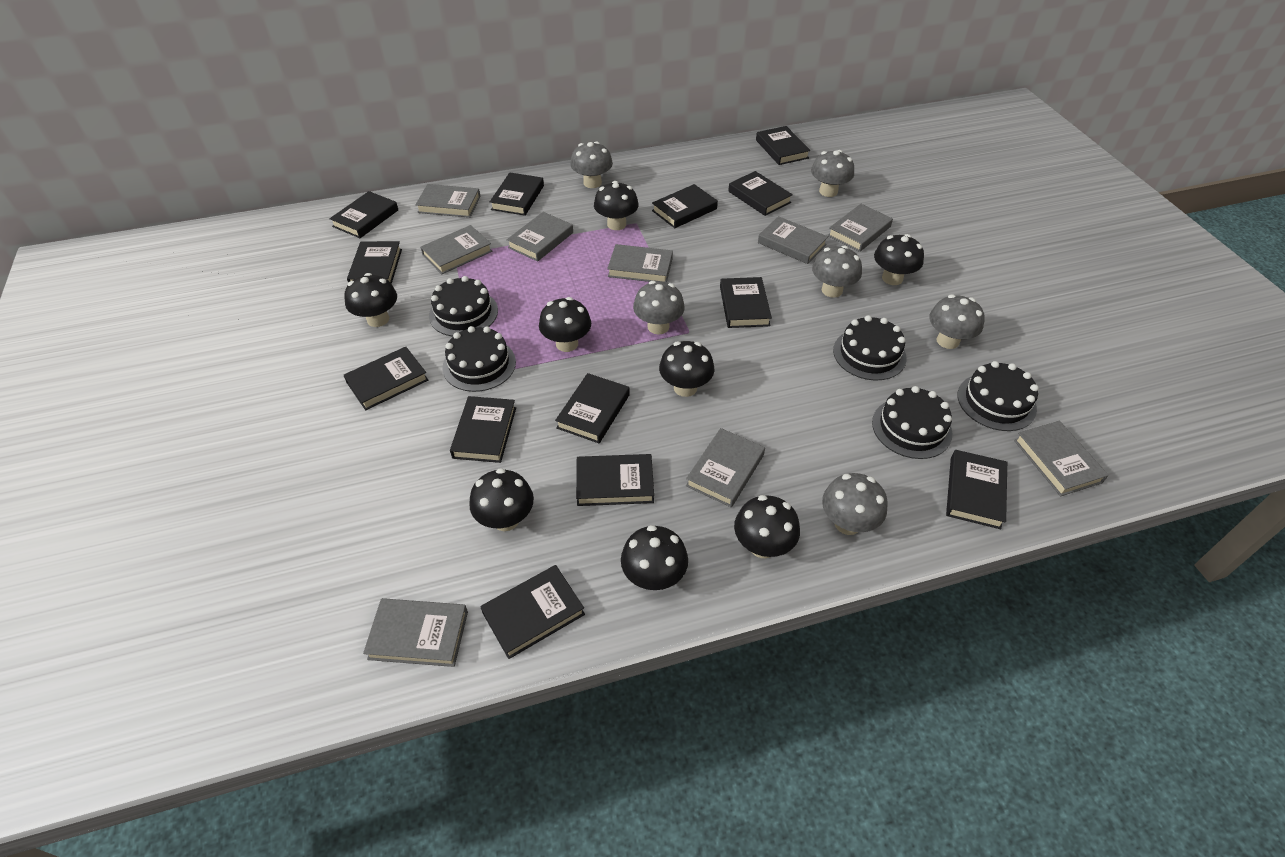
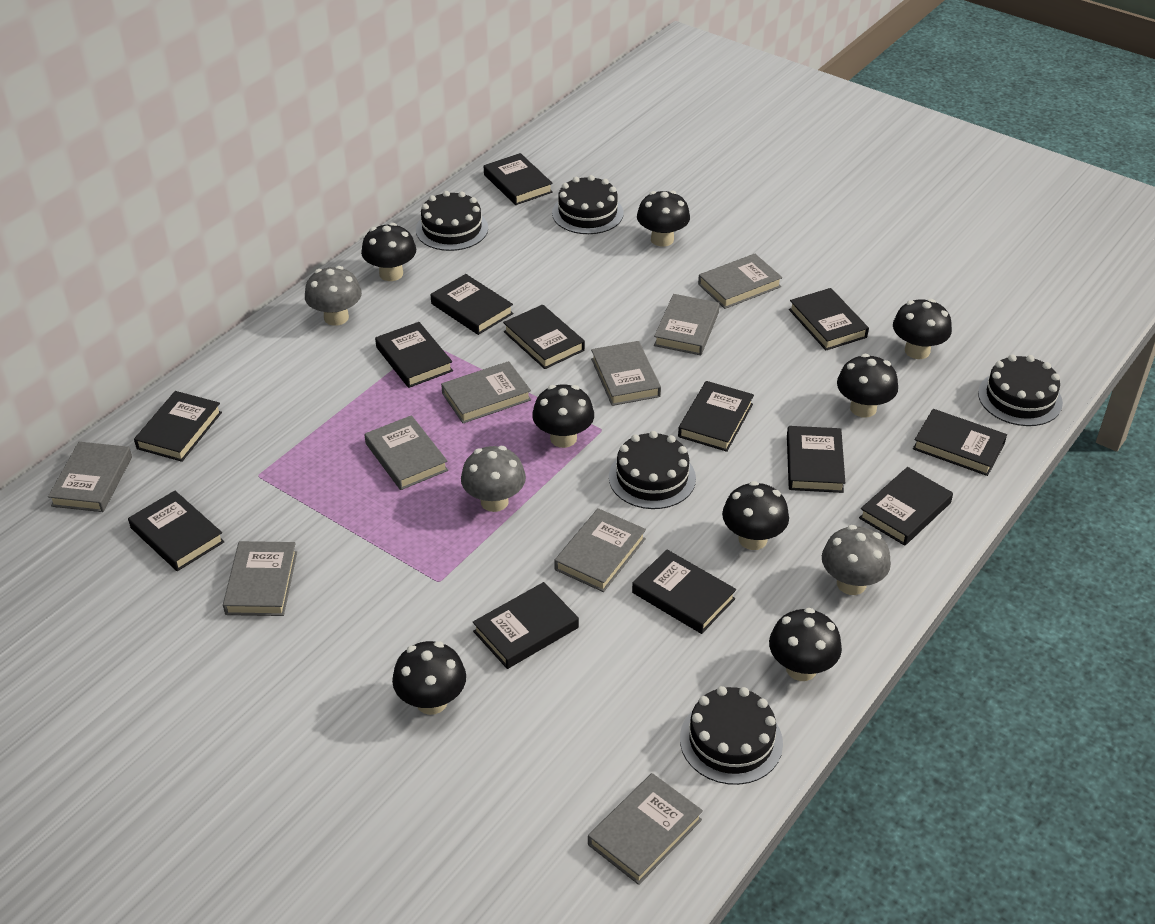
grey mushroom: 6 -> 3

